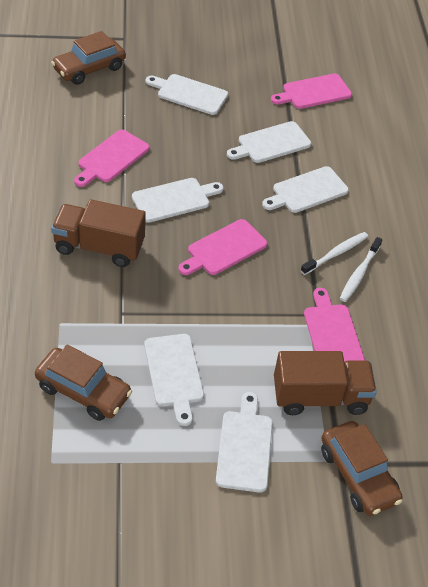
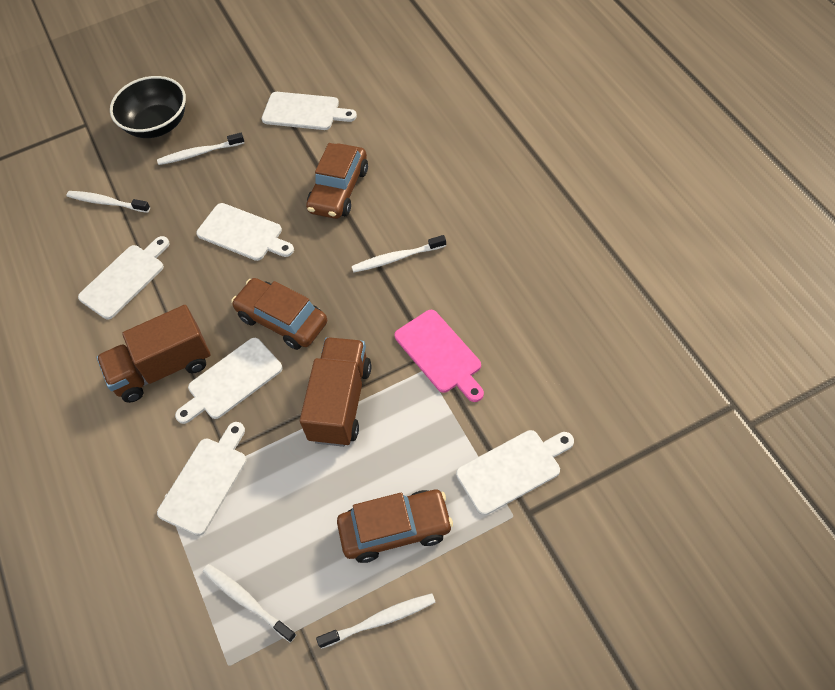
black bowl: 0 -> 1
pink cutting board: 4 -> 1
white toothbrush: 2 -> 5

